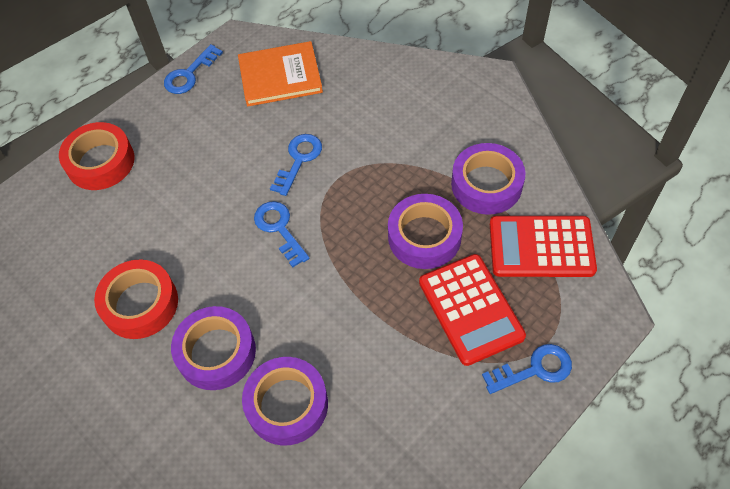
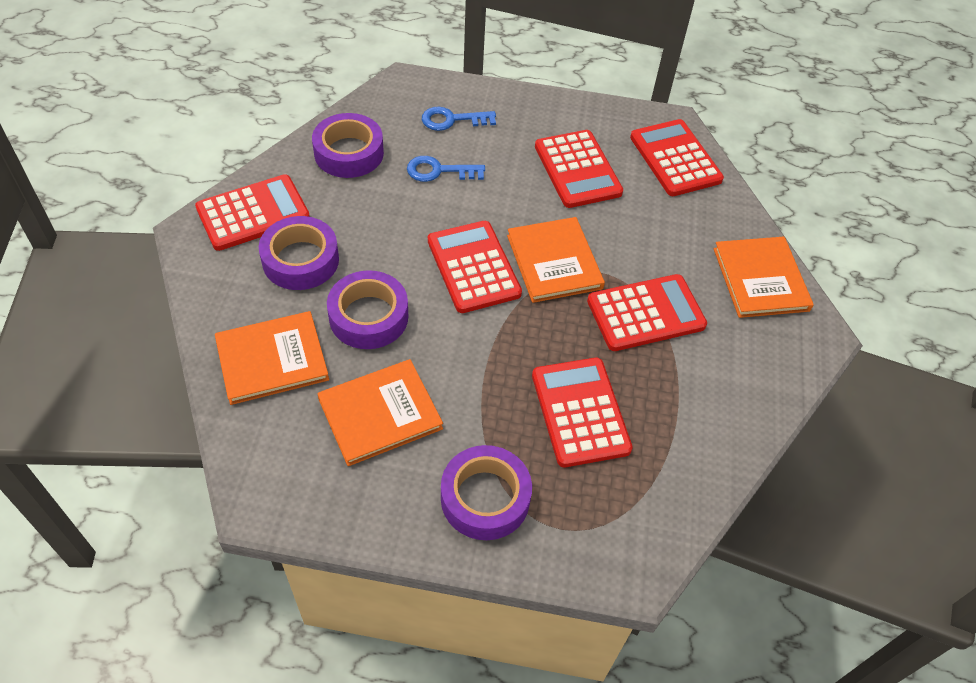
blue key: 4 -> 2
orange book: 1 -> 4
red calculator: 2 -> 6
red tape: 2 -> 0

